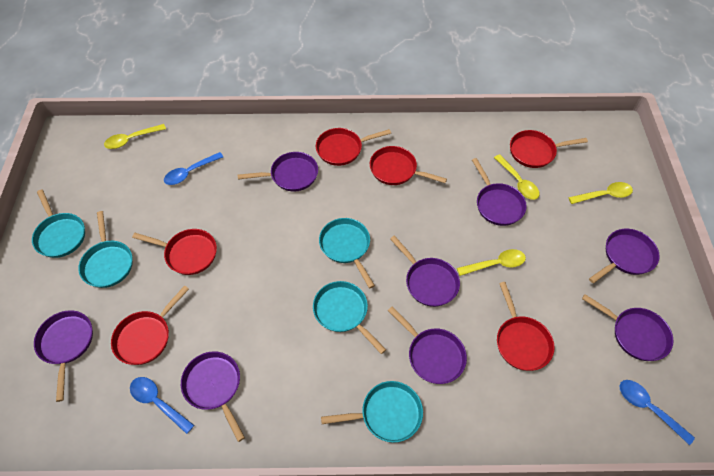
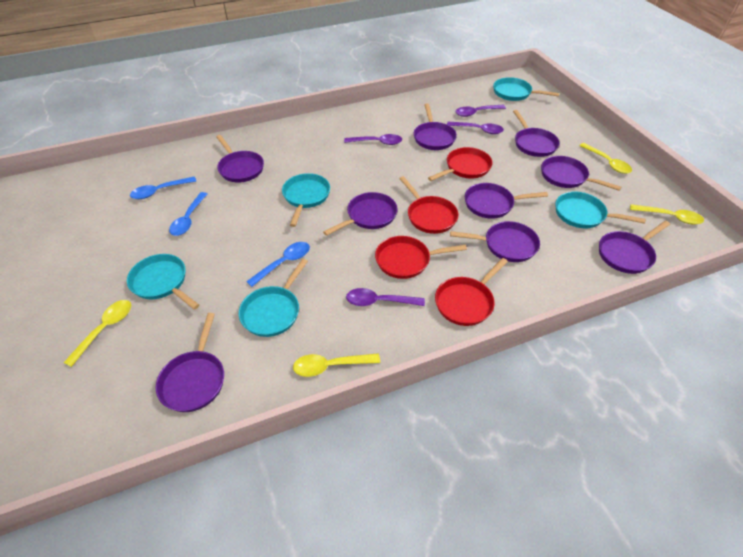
purple pan: 8 -> 9
purple spoon: 0 -> 4
red pan: 6 -> 4

